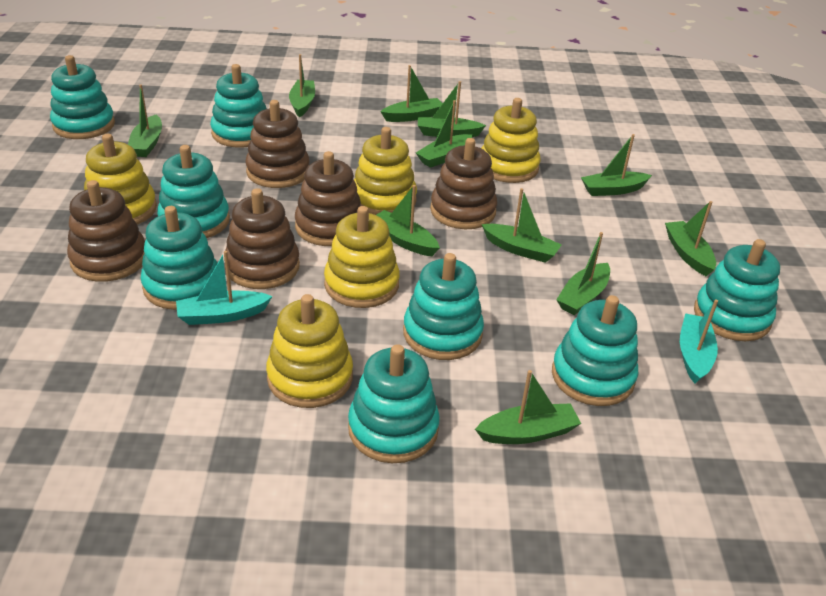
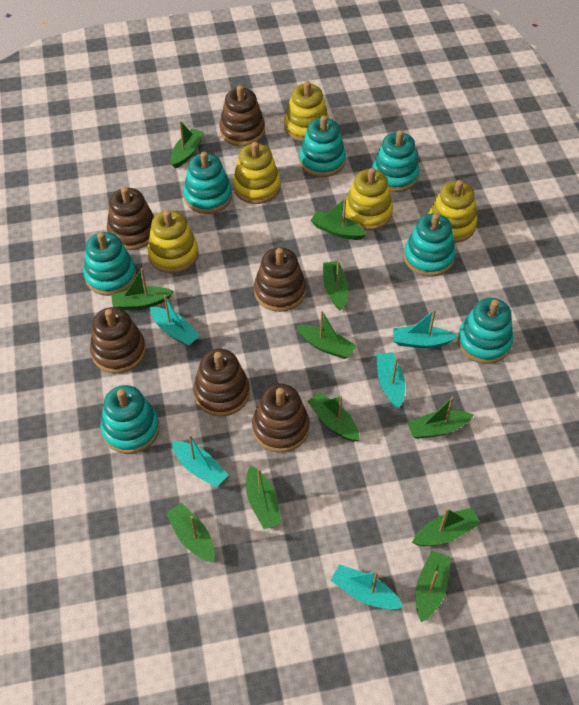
brown stacking toy: 5 -> 6
turquoise boat: 2 -> 5
turquoise stacking toy: 8 -> 7

